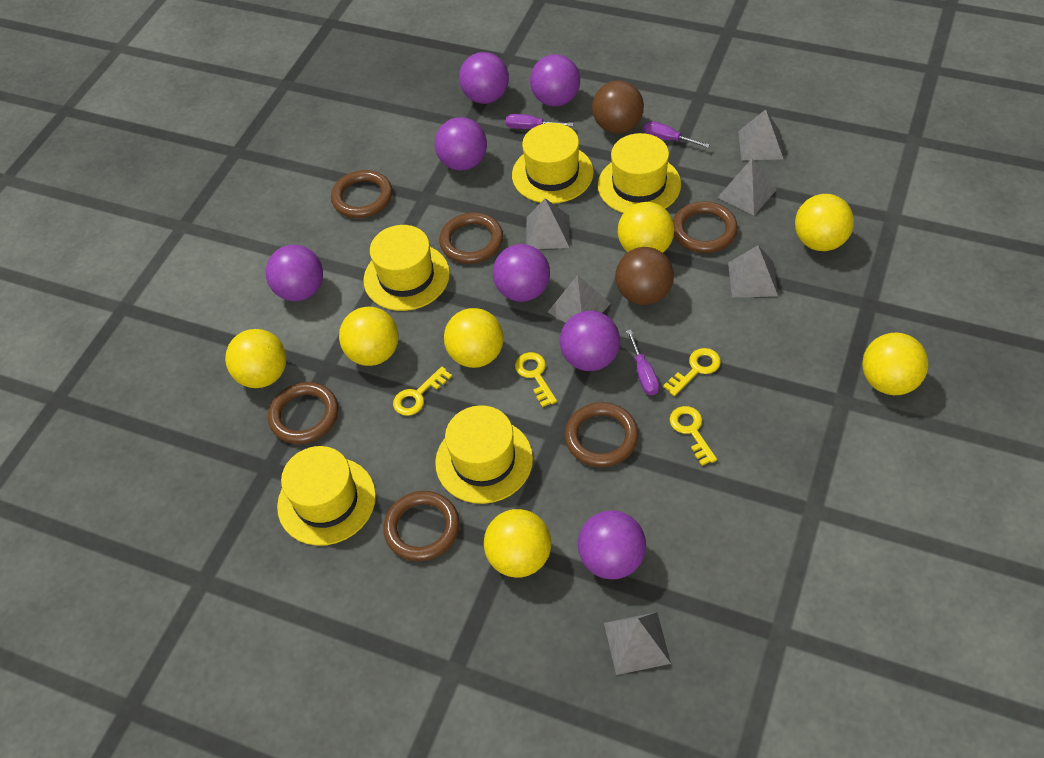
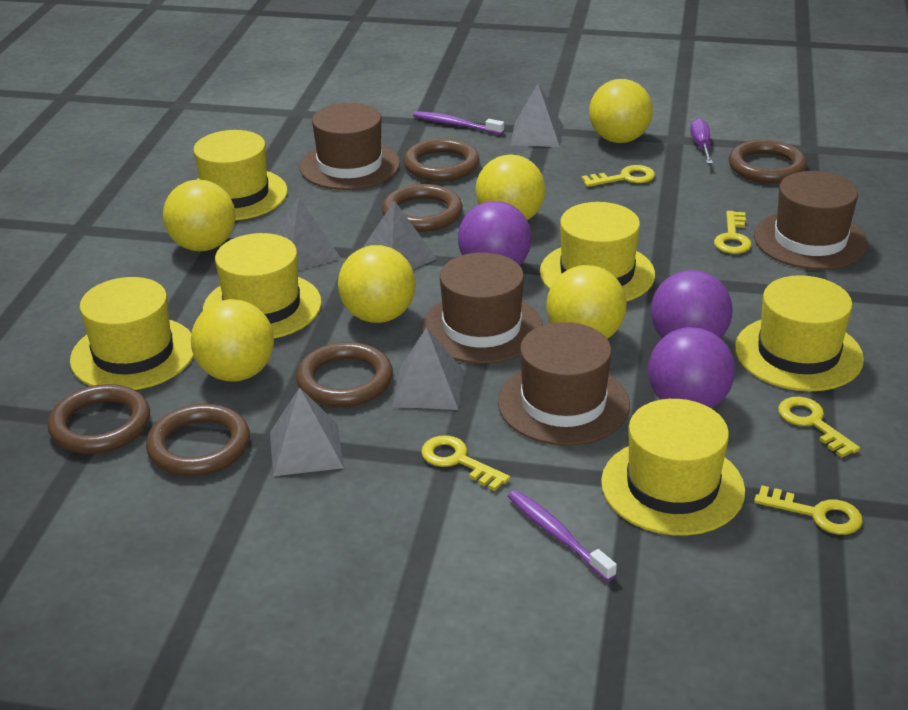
brown ball: 2 -> 0
brown hat: 0 -> 4
grey pyramid: 6 -> 5
purple ball: 7 -> 3
purple screwdriver: 3 -> 1
purple toothbrush: 0 -> 2
yellow ball: 7 -> 6
yellow hat: 5 -> 6
yellow key: 4 -> 5

